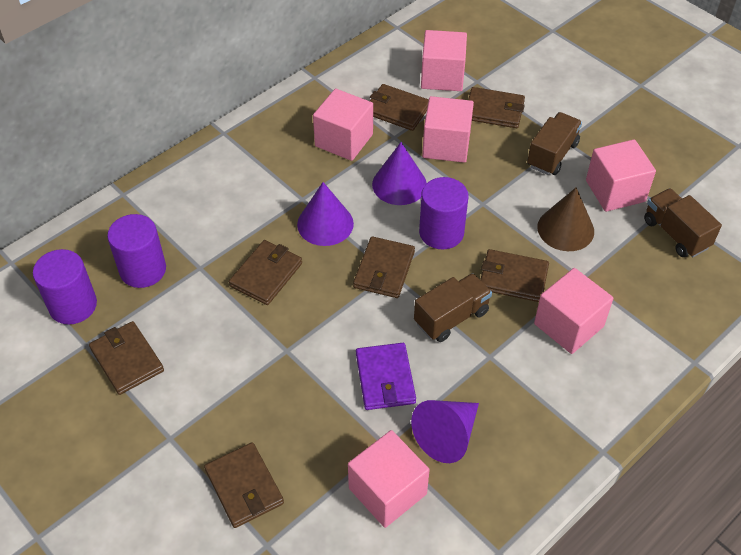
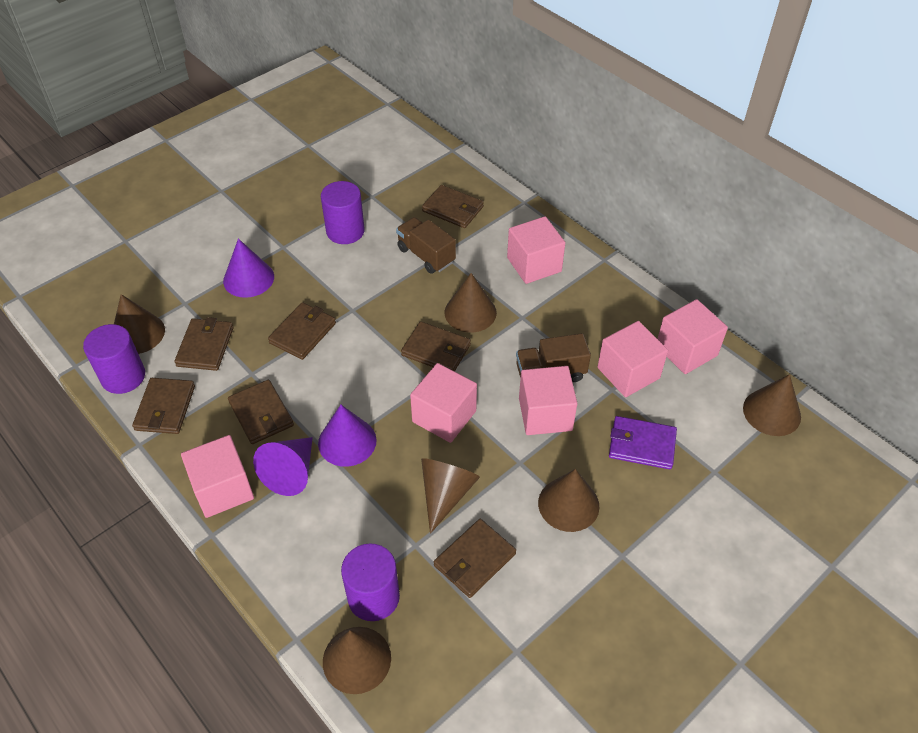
brown cone: 1 -> 6
brown truck: 3 -> 2

